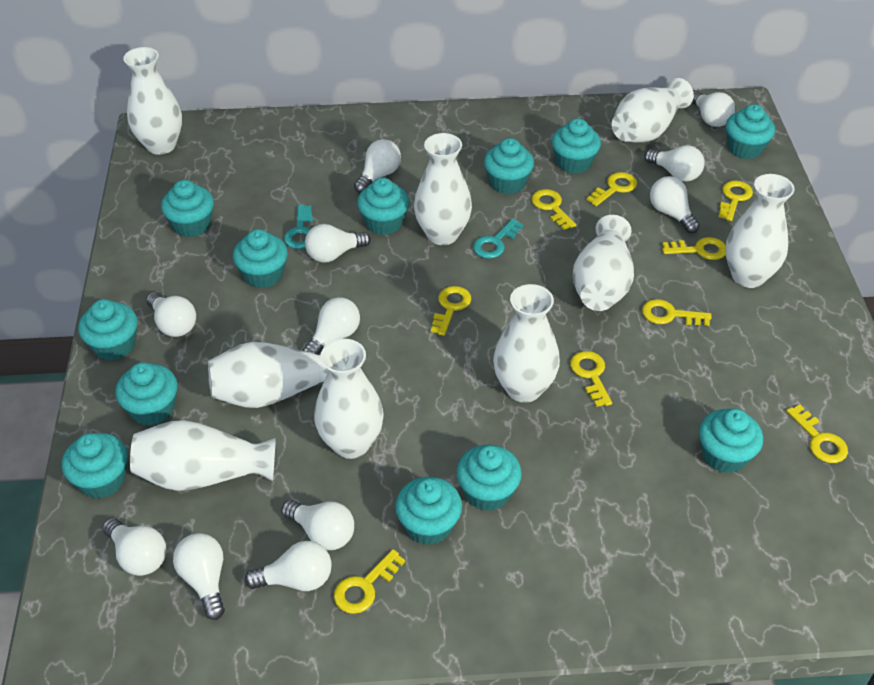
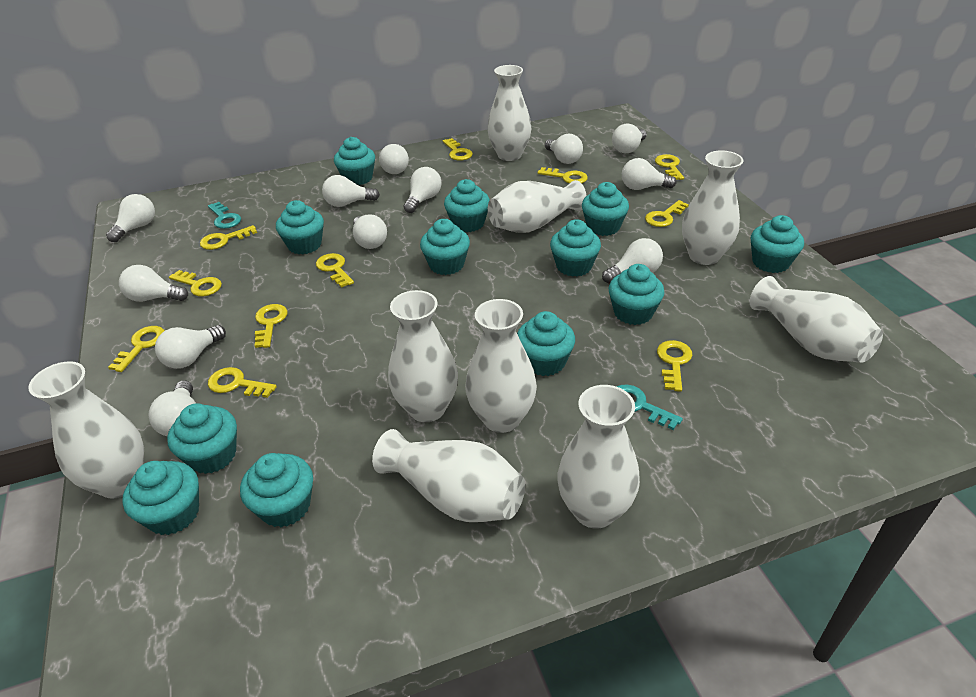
white light bulb: 11 -> 12
yellow key: 9 -> 11

